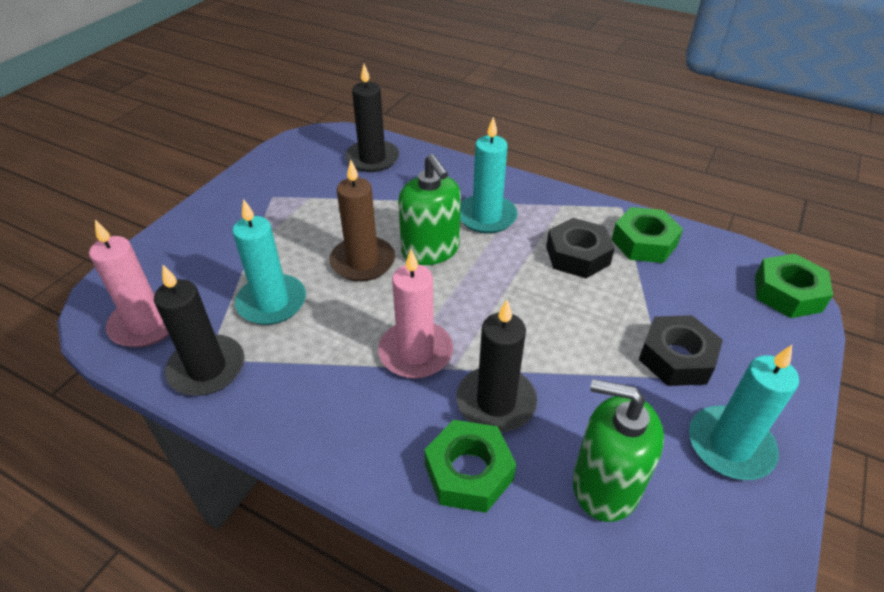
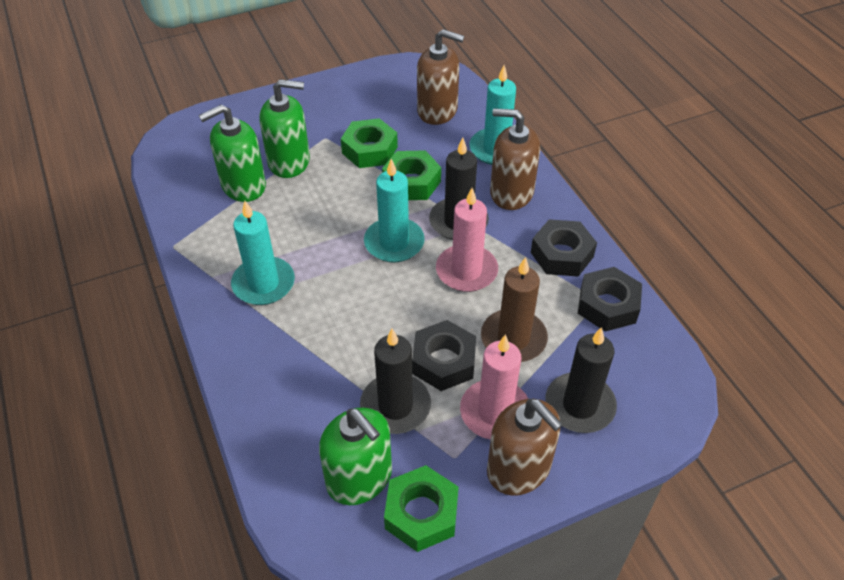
black nut: 2 -> 3
brown soap dispenser: 0 -> 3
green soap dispenser: 2 -> 3

